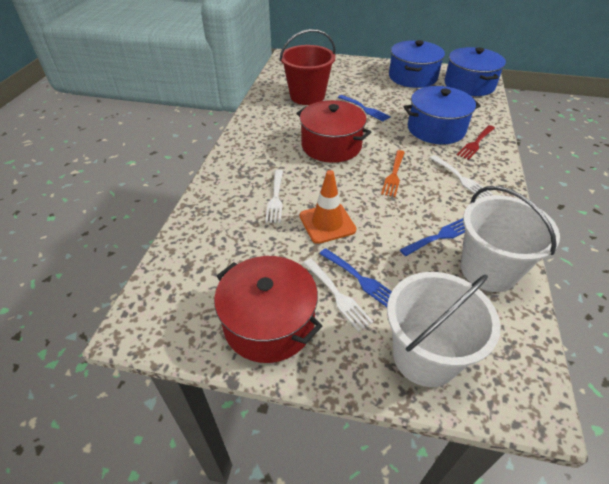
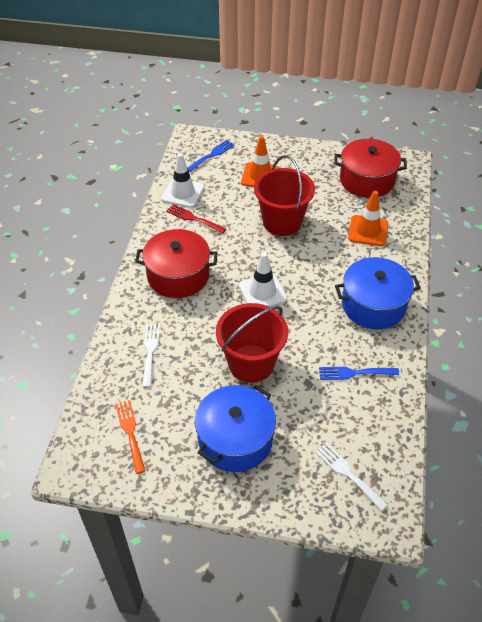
blue fork: 3 -> 2
blue pot: 3 -> 2
orange traffic cone: 1 -> 2
red bucket: 1 -> 2
white bucket: 2 -> 0
white fork: 3 -> 2
white traffic cone: 0 -> 2

